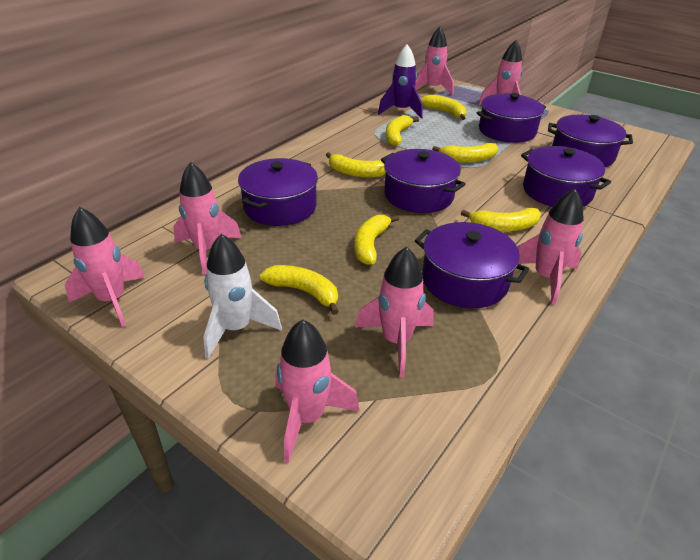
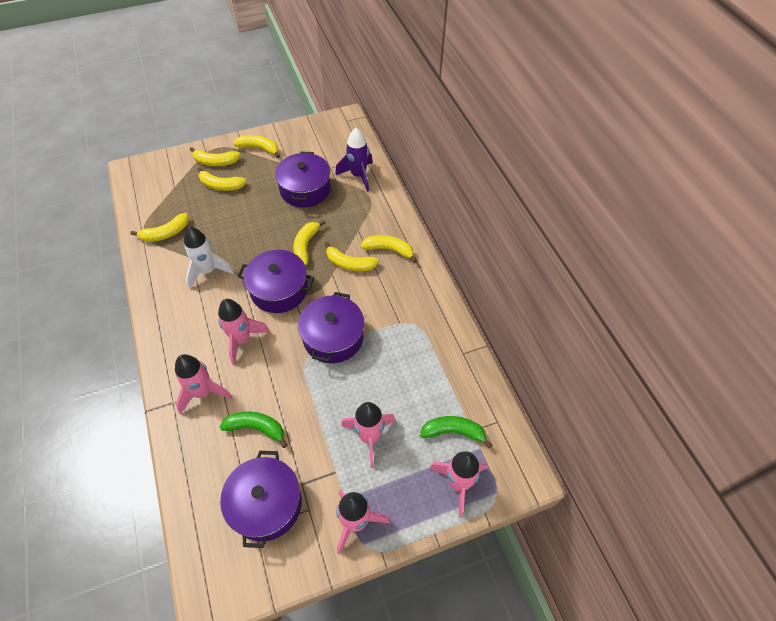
green banana: 0 -> 2
pink rocket: 7 -> 5
purple pot: 6 -> 4

